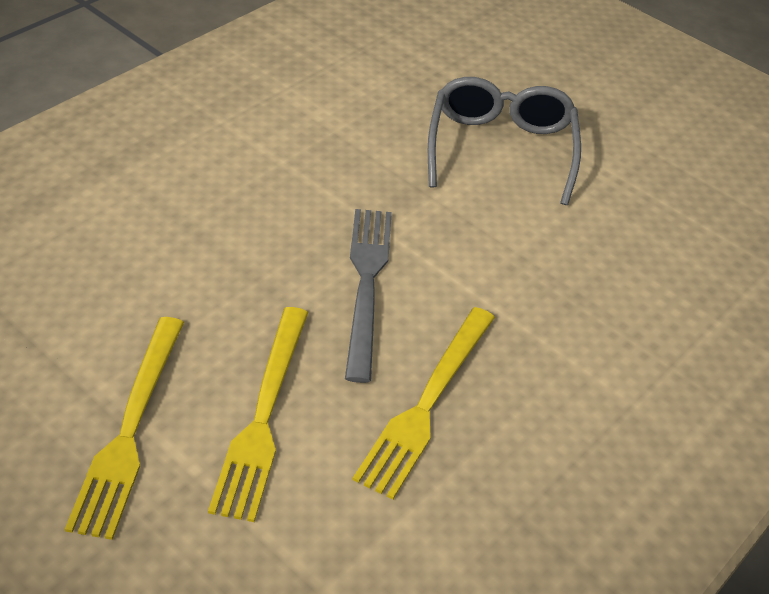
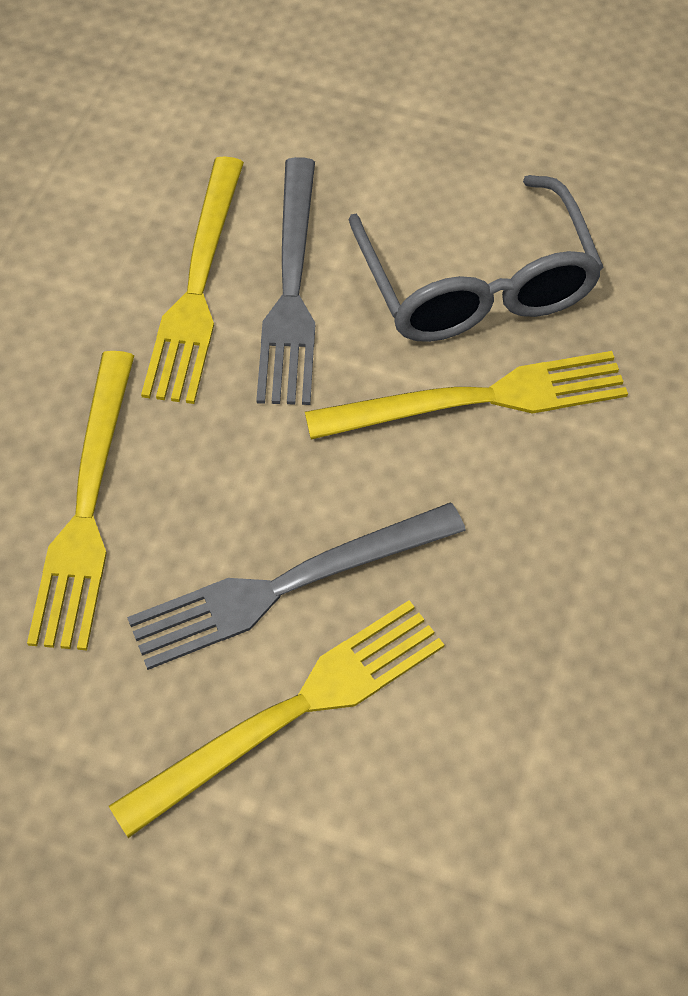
grey fork: 1 -> 2
yellow fork: 3 -> 4

